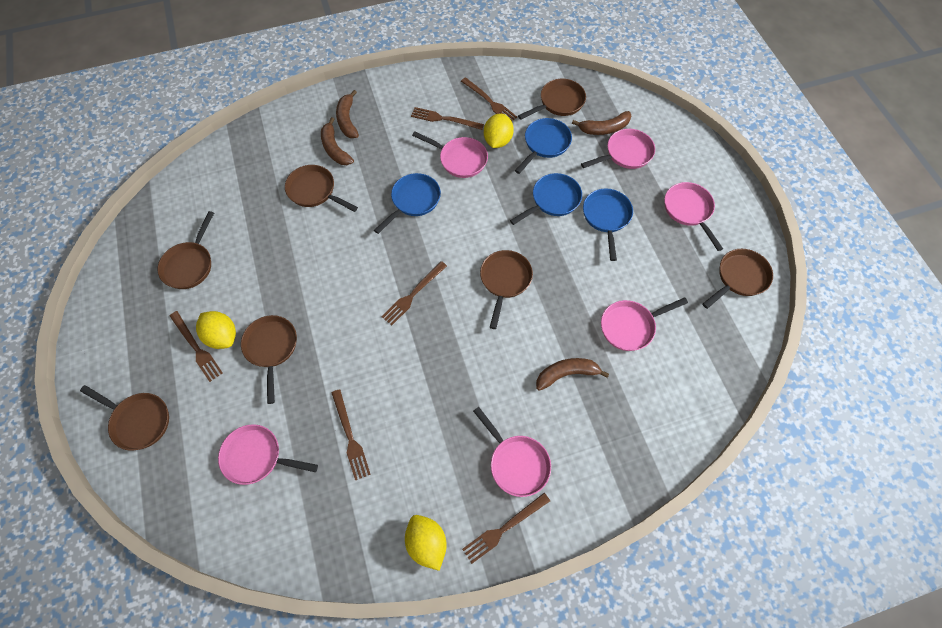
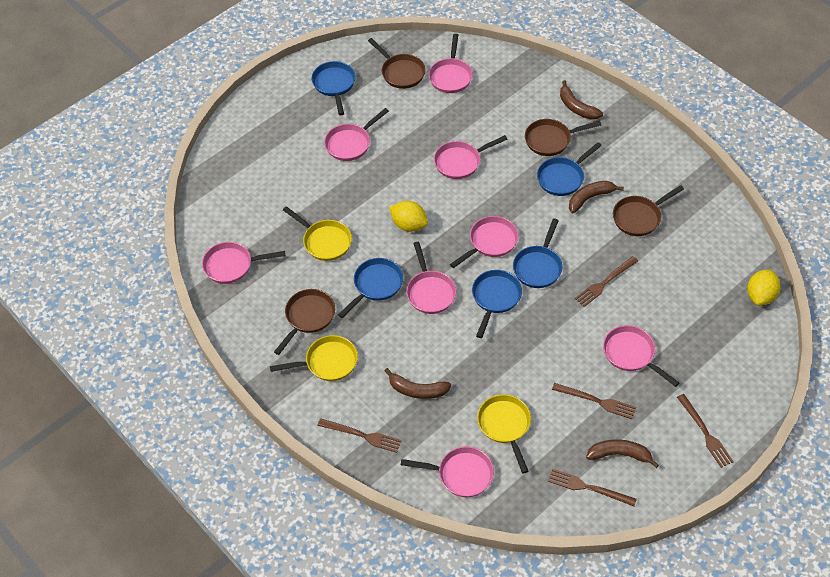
blue pan: 4 -> 5
brown fork: 6 -> 5
brown pan: 7 -> 4
pink pan: 6 -> 8
yellow lemon: 3 -> 2
yellow pan: 0 -> 3

